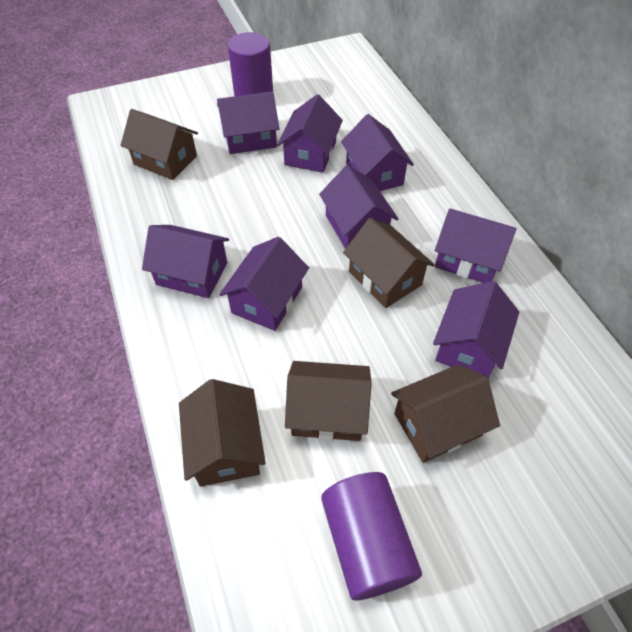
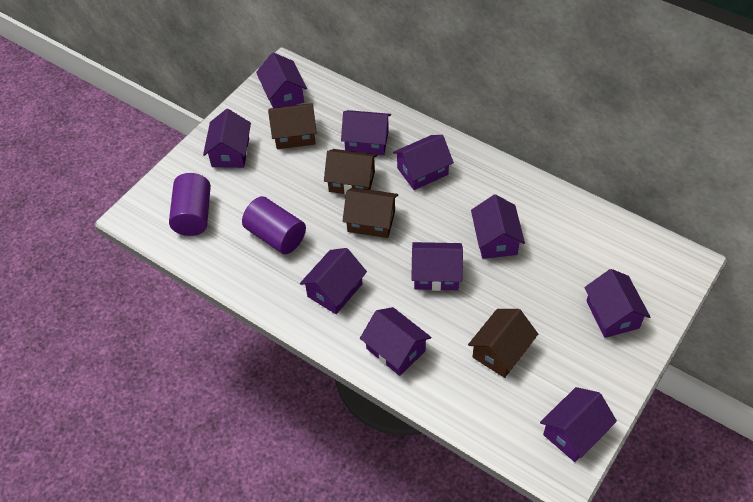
brown house: 5 -> 4
purple house: 8 -> 10

